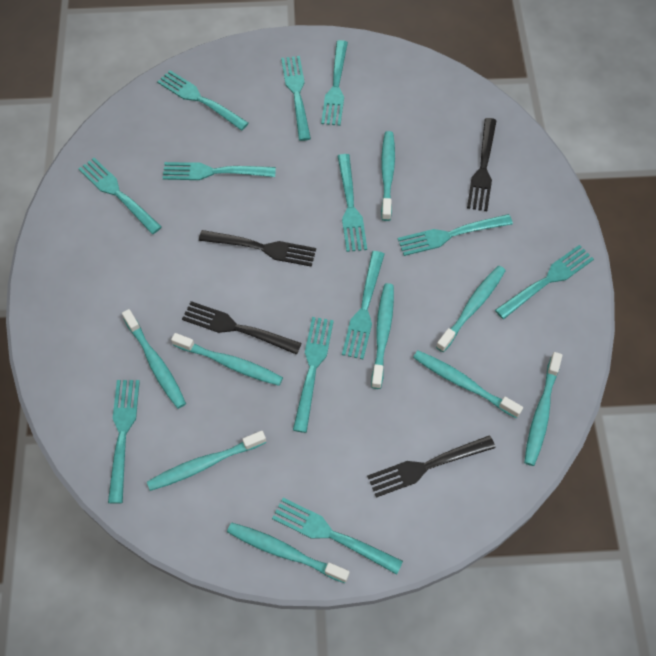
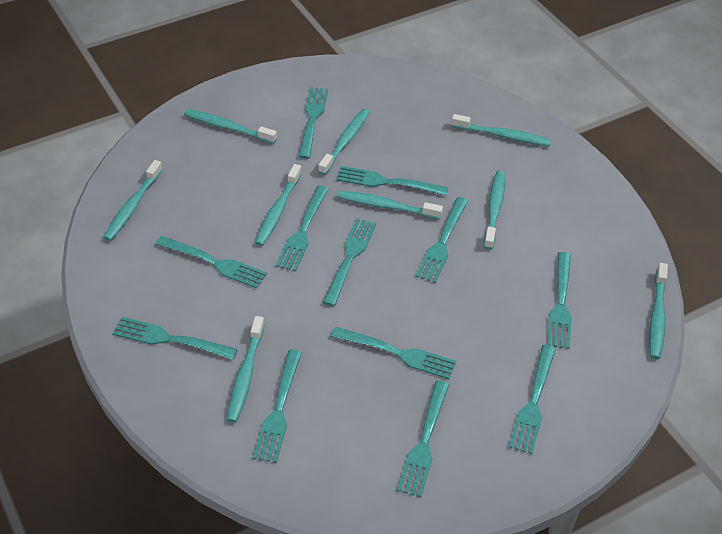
black fork: 4 -> 0

